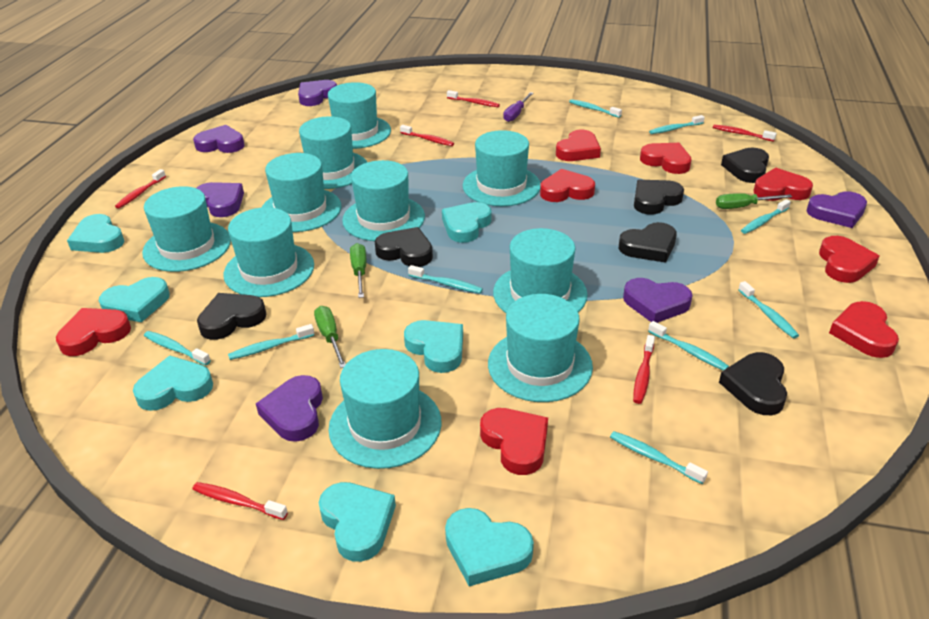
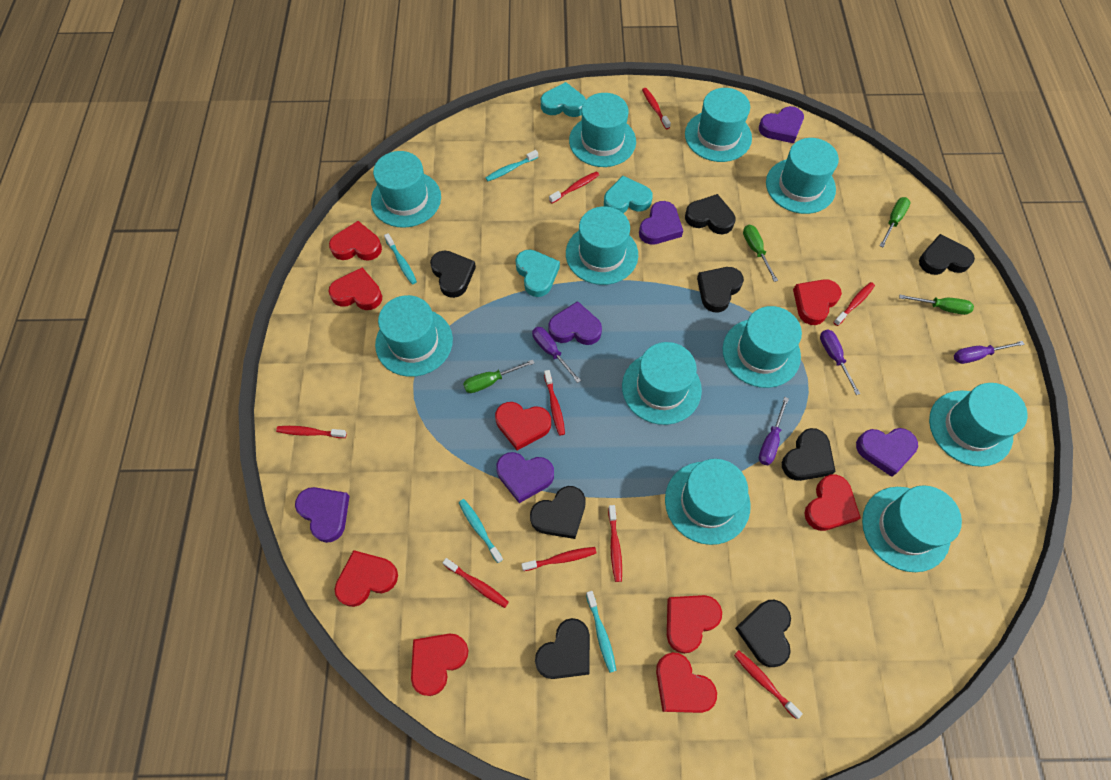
black heart: 6 -> 8
green screwdriver: 3 -> 4
purple screwdriver: 1 -> 4
red heart: 8 -> 9
red toothbrush: 6 -> 9
turquoise hat: 10 -> 11
turquoise heart: 7 -> 3
turquoise toothbrush: 9 -> 4

